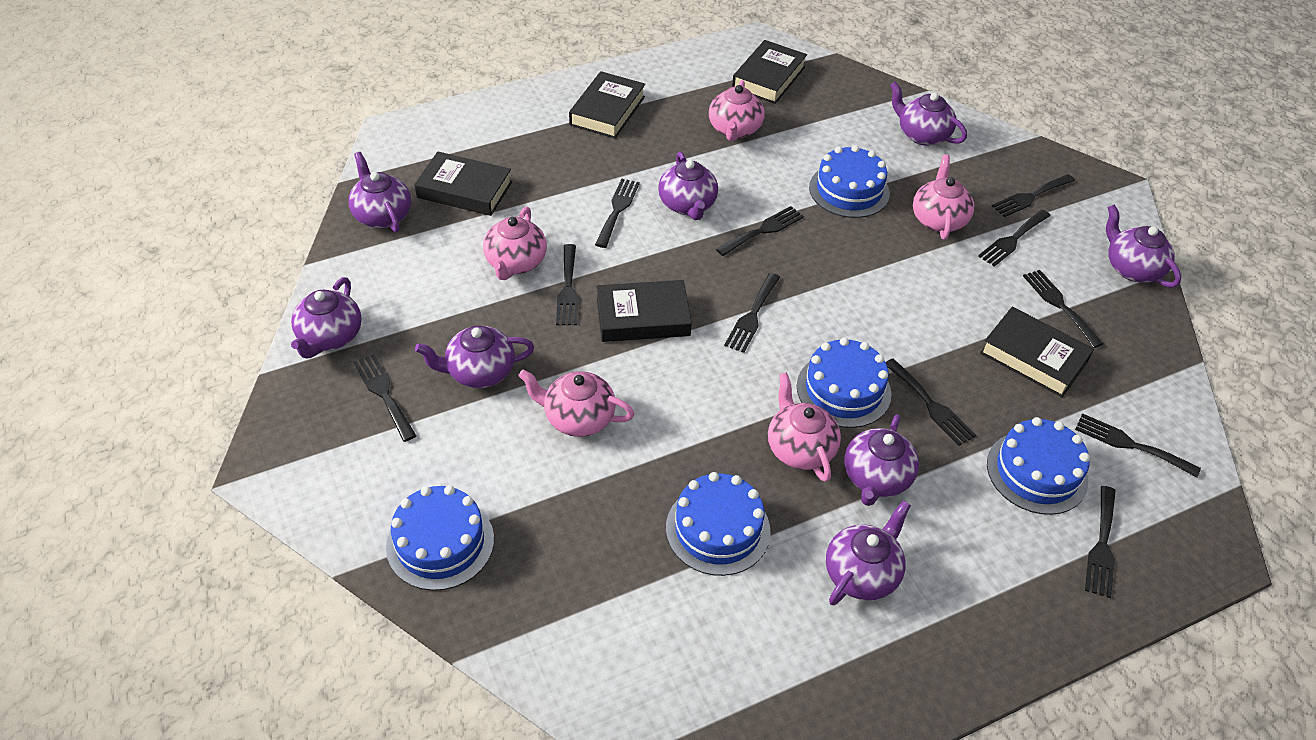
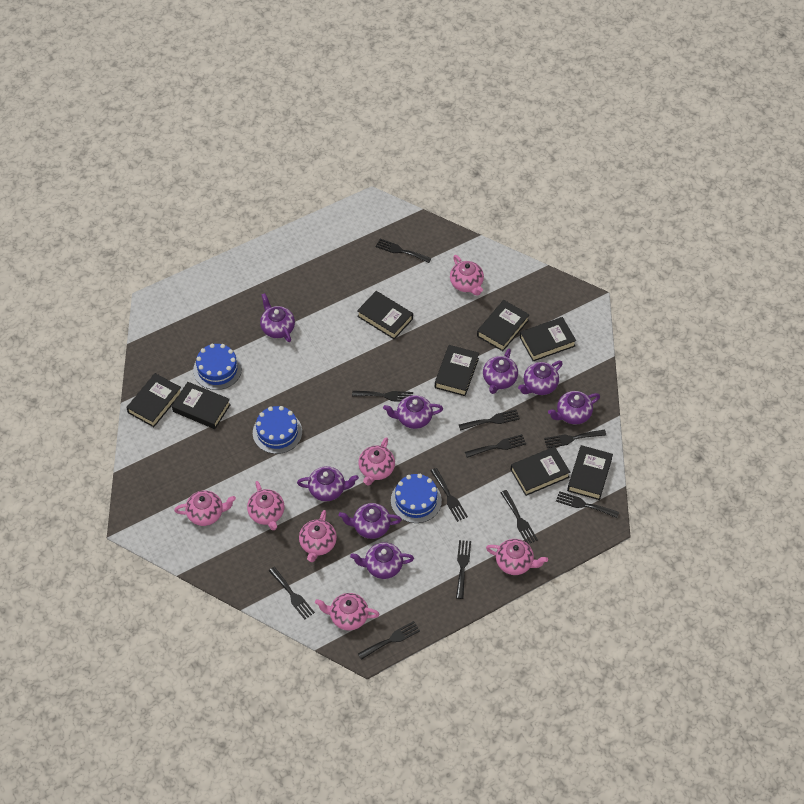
black book: 5 -> 8
blue cake: 5 -> 3
pink teapot: 5 -> 7

